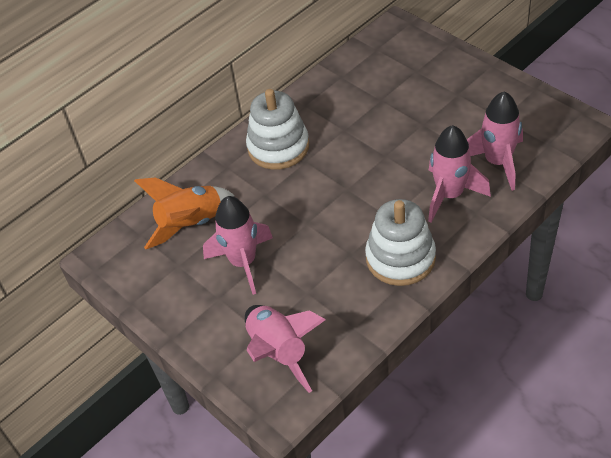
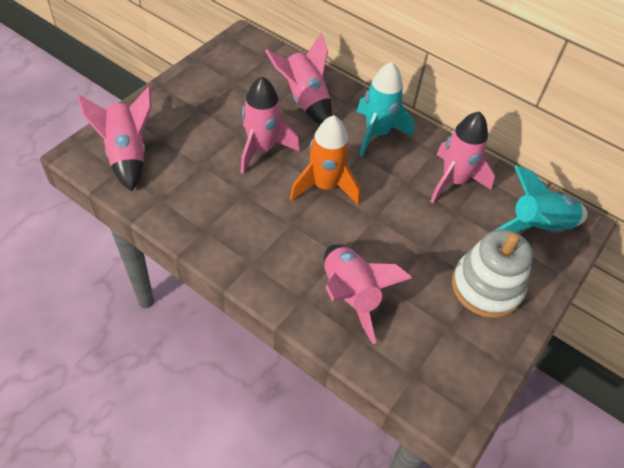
pink rocket: 4 -> 5
turquoise rocket: 0 -> 2
white stacking toy: 2 -> 1

